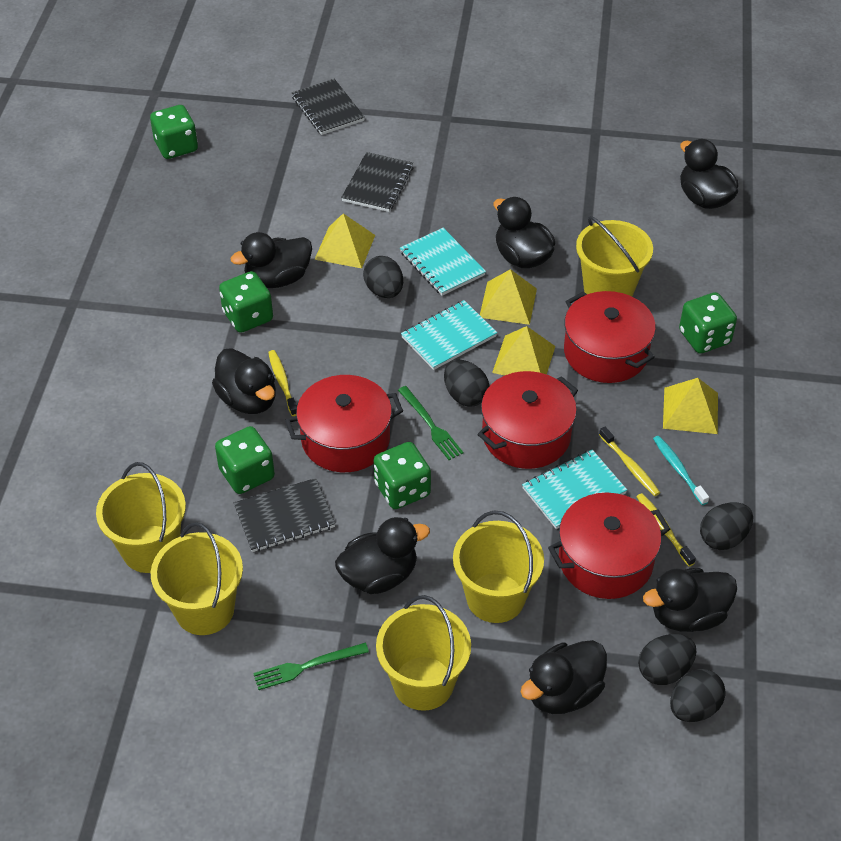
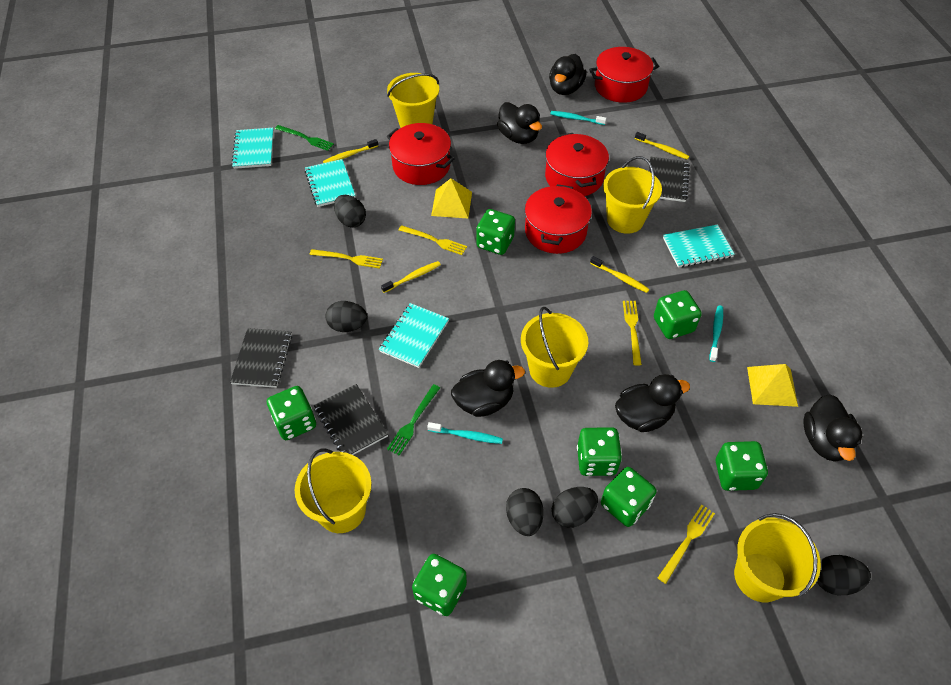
black duck: 7 -> 5
green dice: 5 -> 7
turquoise notebook: 3 -> 4
turquoise toothbrush: 1 -> 3
yellow fork: 0 -> 4
yellow pyramid: 4 -> 2
yellow toothbrush: 3 -> 4

